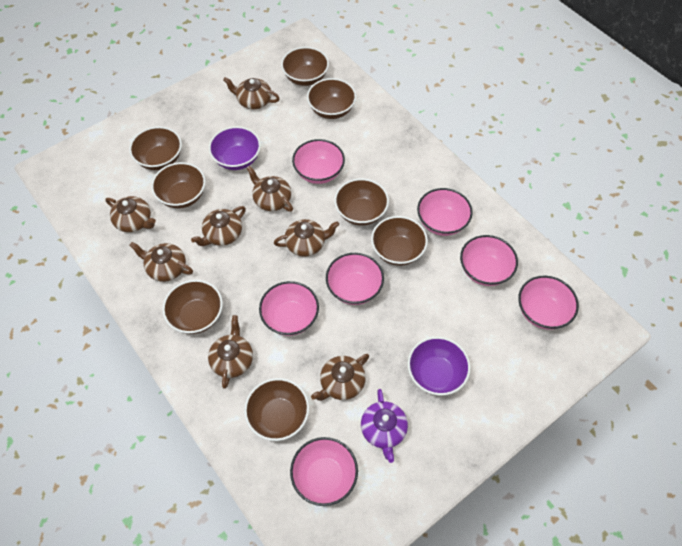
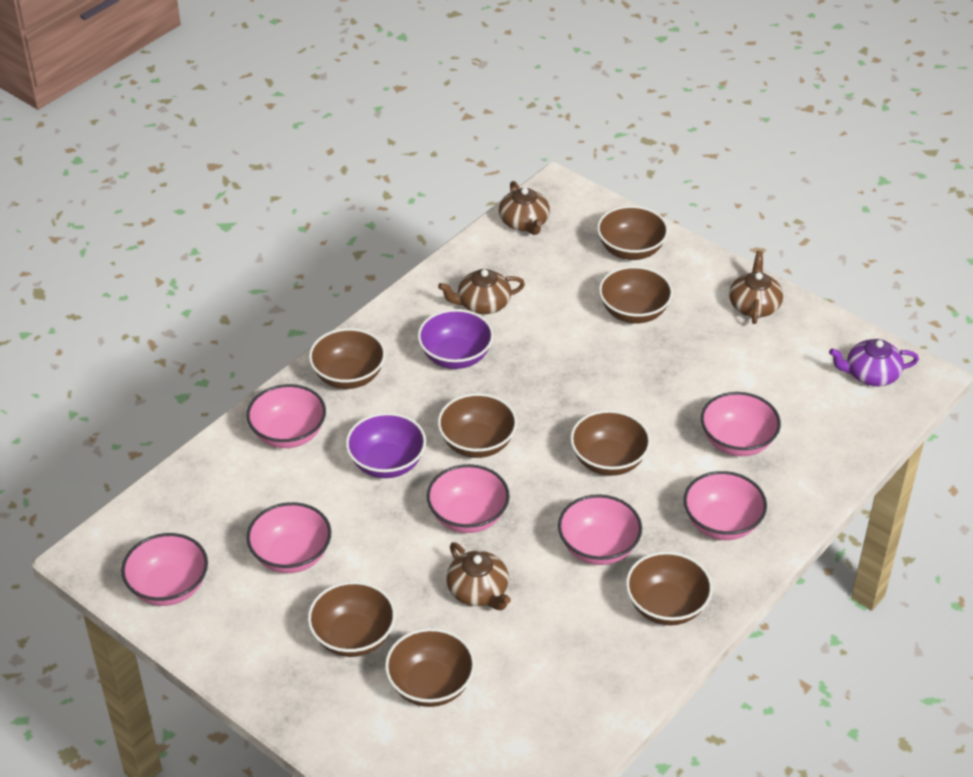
brown teapot: 8 -> 4

